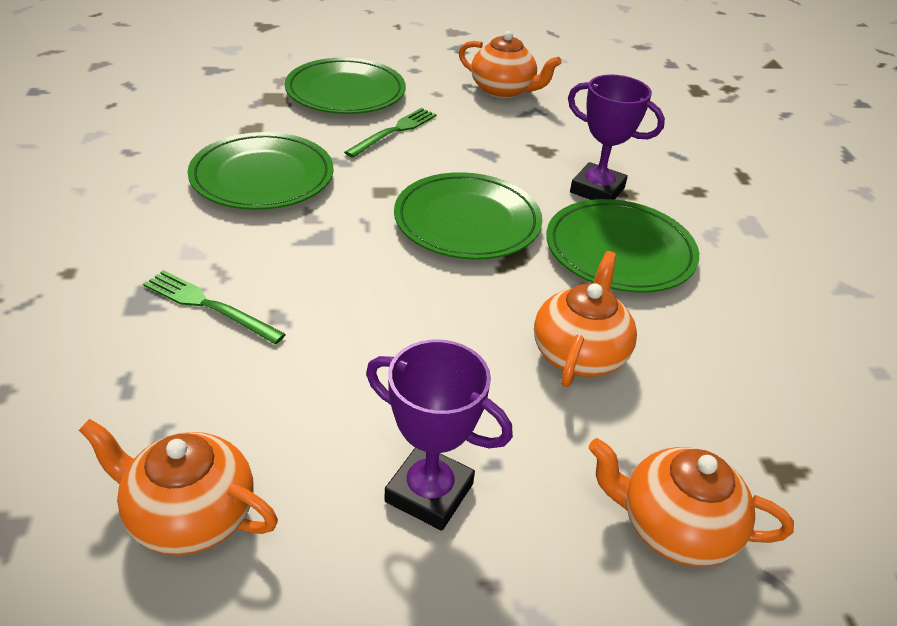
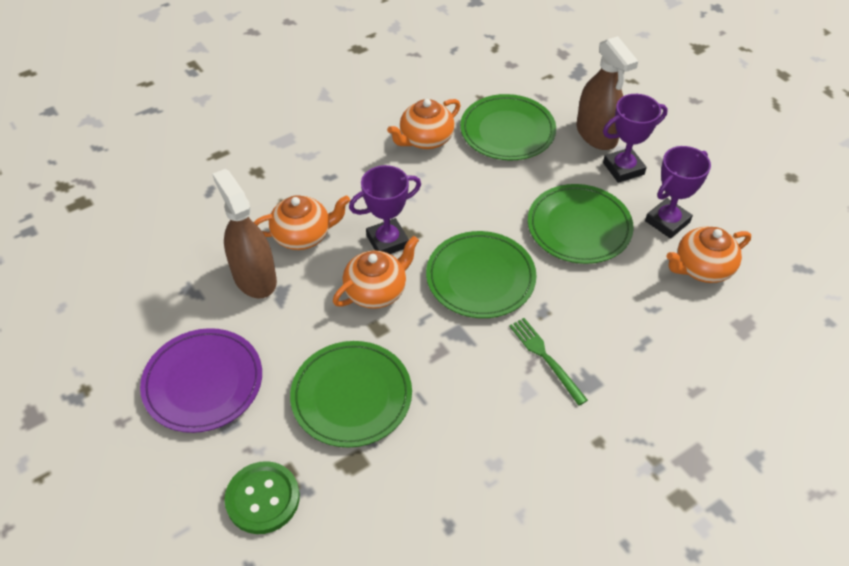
brown spray bottle: 0 -> 2
green button: 0 -> 1
green fork: 2 -> 1
purple plate: 0 -> 1
purple trophy: 2 -> 3

